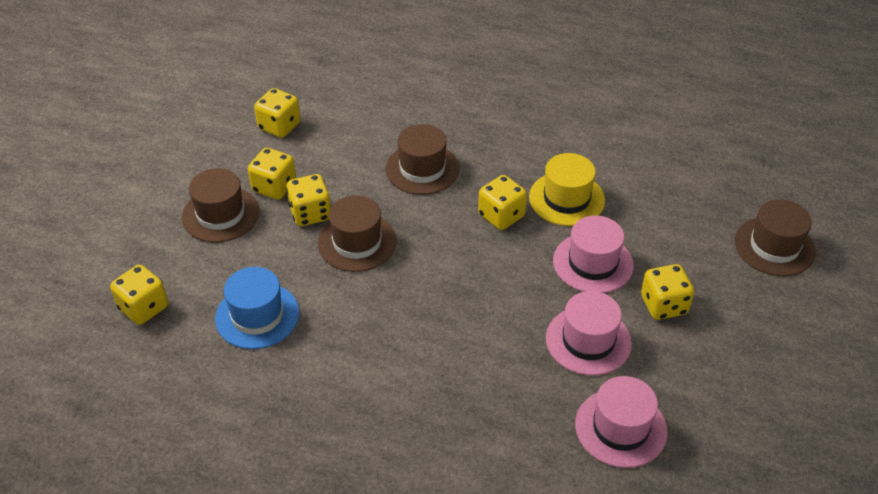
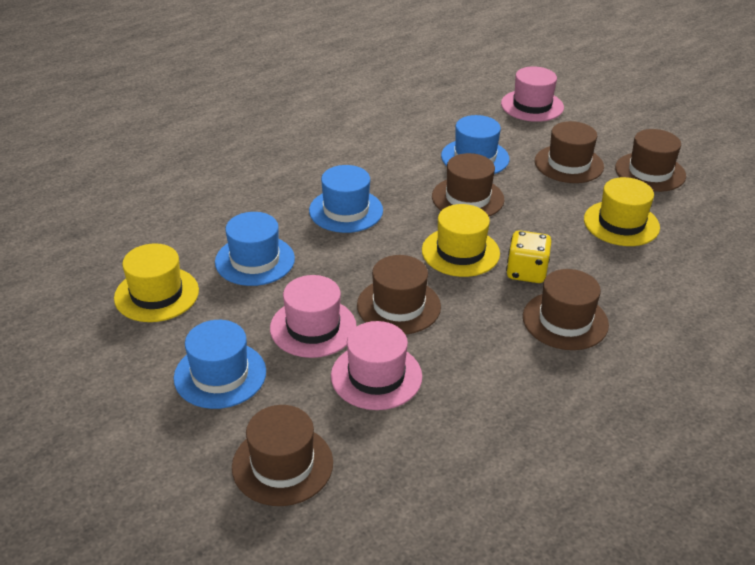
blue hat: 1 -> 4
brown hat: 4 -> 6
yellow dice: 6 -> 1
yellow hat: 1 -> 3

